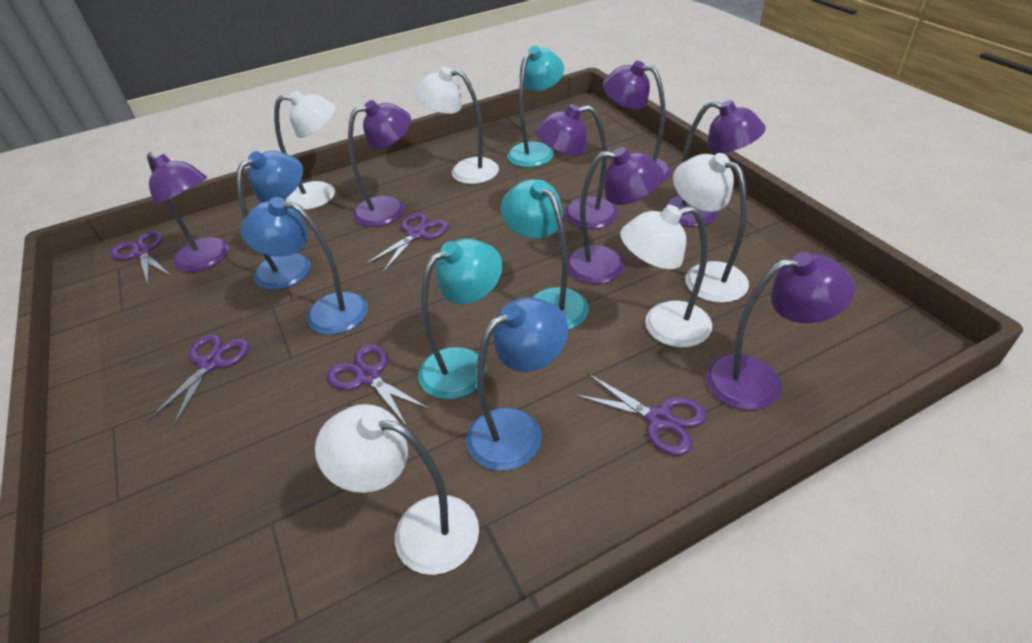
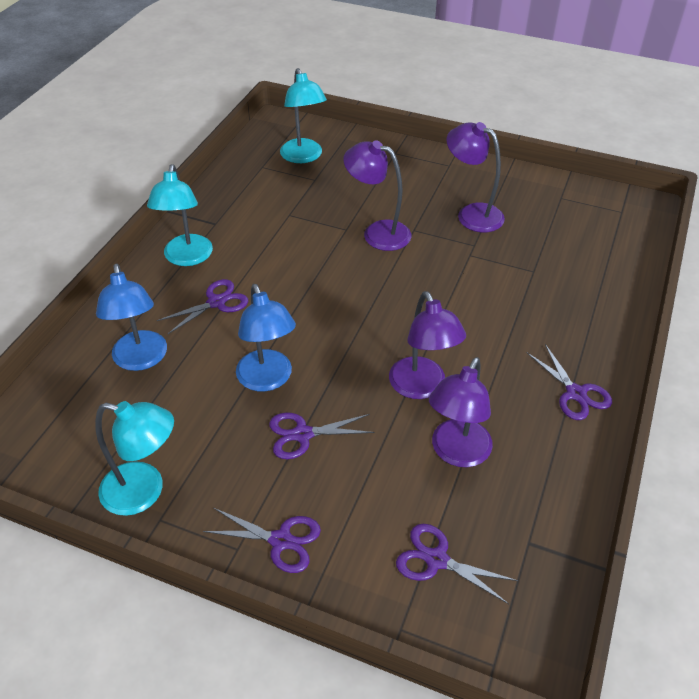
blue lamp: 3 -> 2
purple lamp: 7 -> 4
white lamp: 5 -> 0

